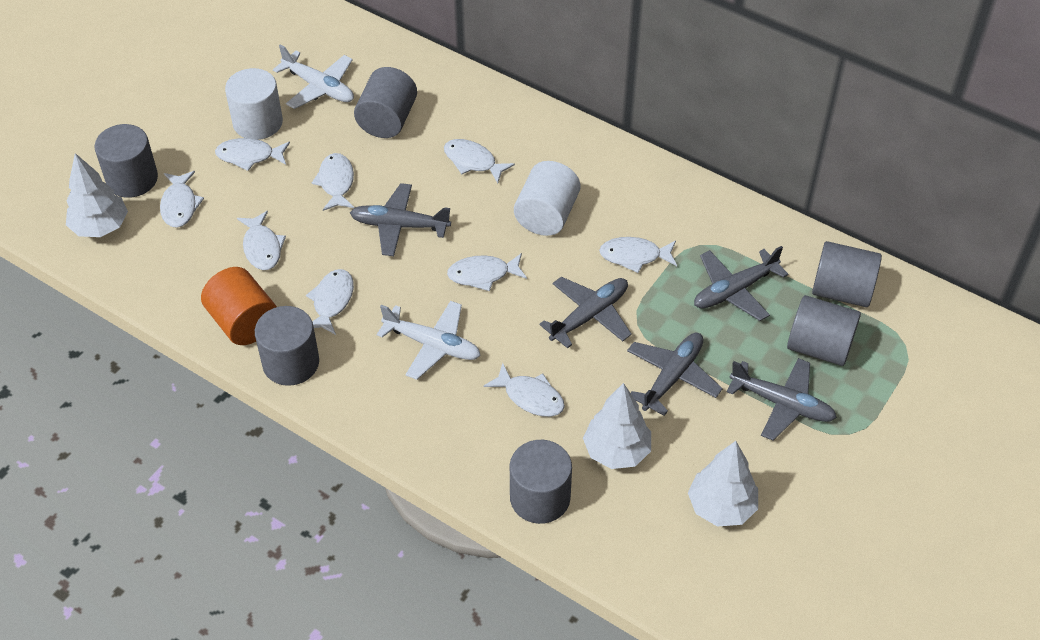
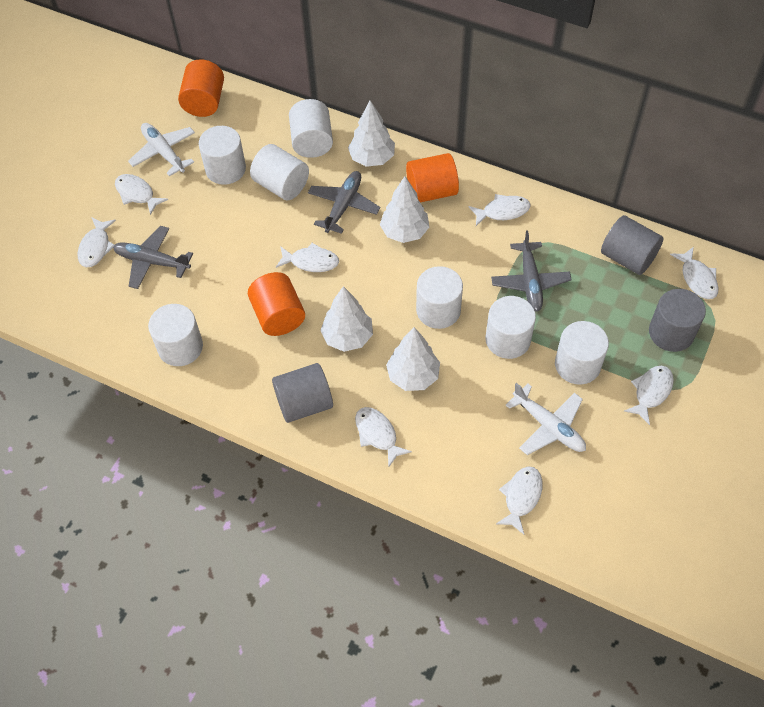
grey cylinder: 6 -> 3
grey plane: 5 -> 3
orange cylinder: 1 -> 3
white cylinder: 2 -> 7
white fish: 9 -> 8
white tree: 3 -> 4

